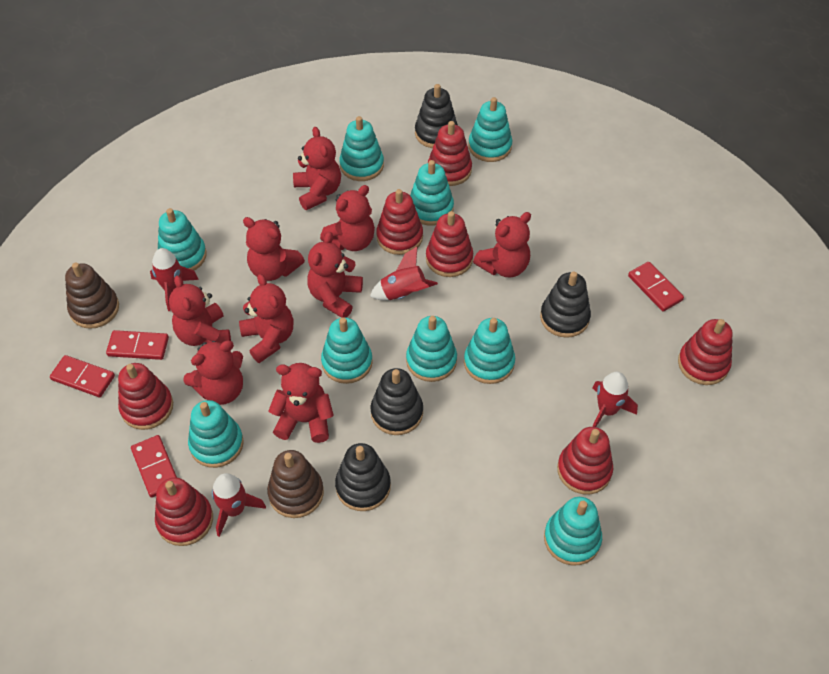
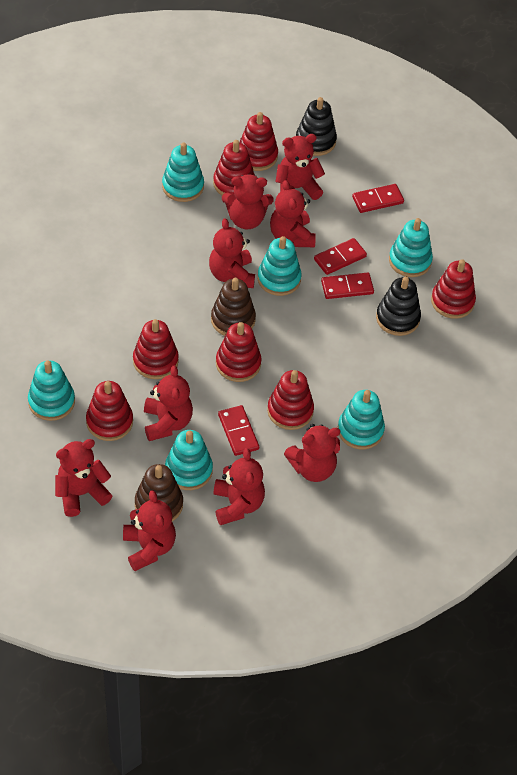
black stacking toy: 4 -> 2
red rocket: 4 -> 0
turquoise stacking toy: 9 -> 6

